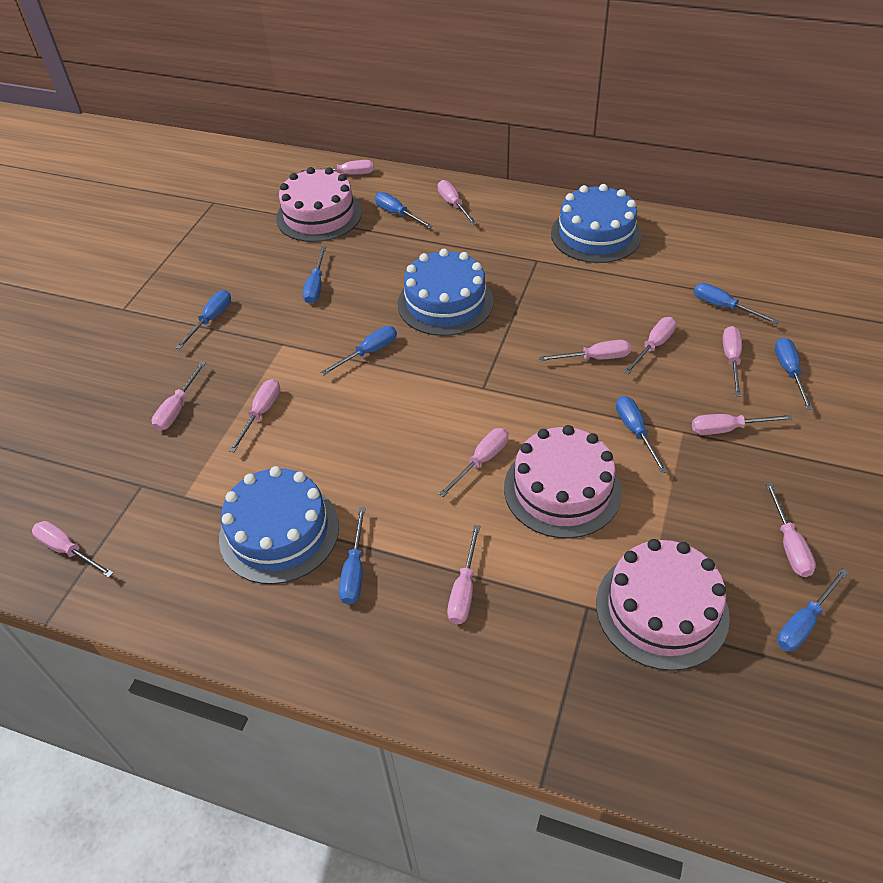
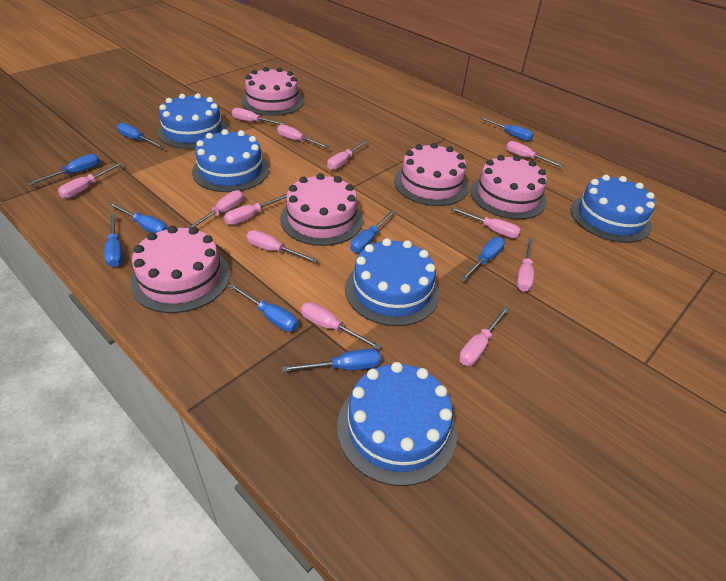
blue cake: 3 -> 5
pink cake: 3 -> 5

